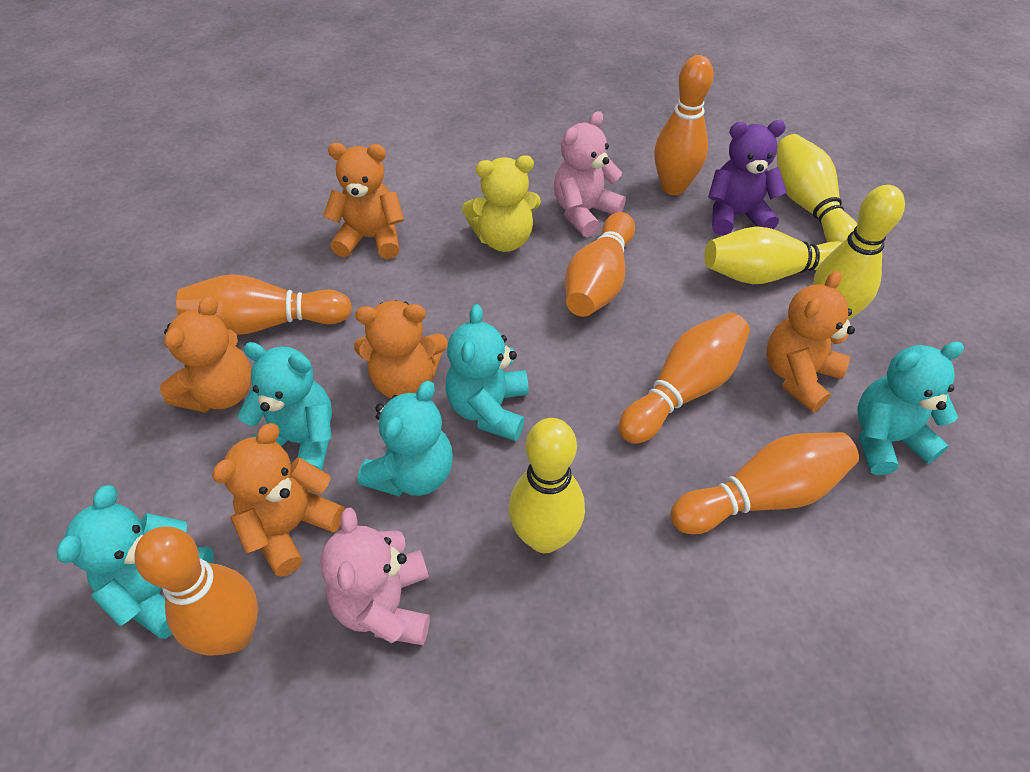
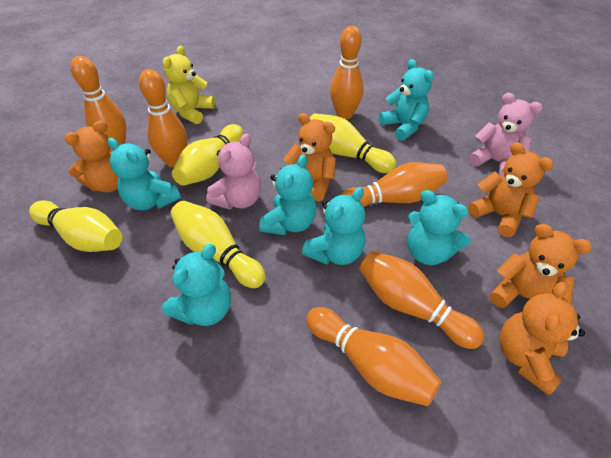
purple teddy bear: 1 -> 0
turquoise teddy bear: 5 -> 6

